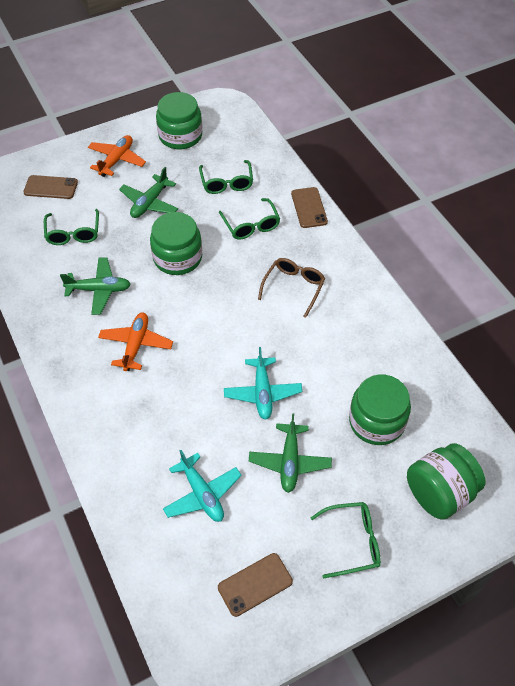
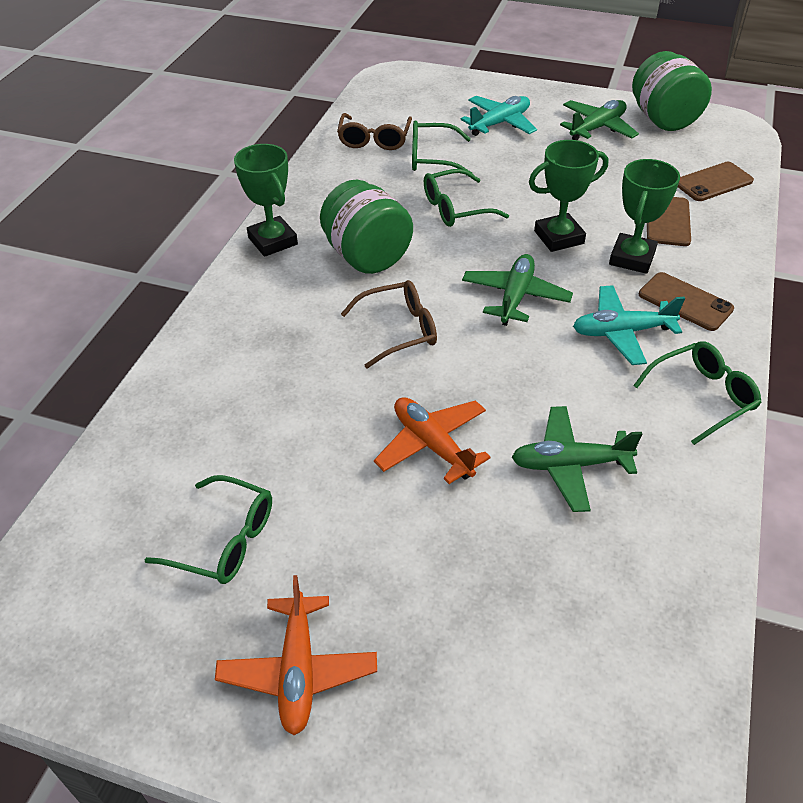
brown glasses: 1 -> 2
green jar: 4 -> 2
green trophy: 0 -> 3

